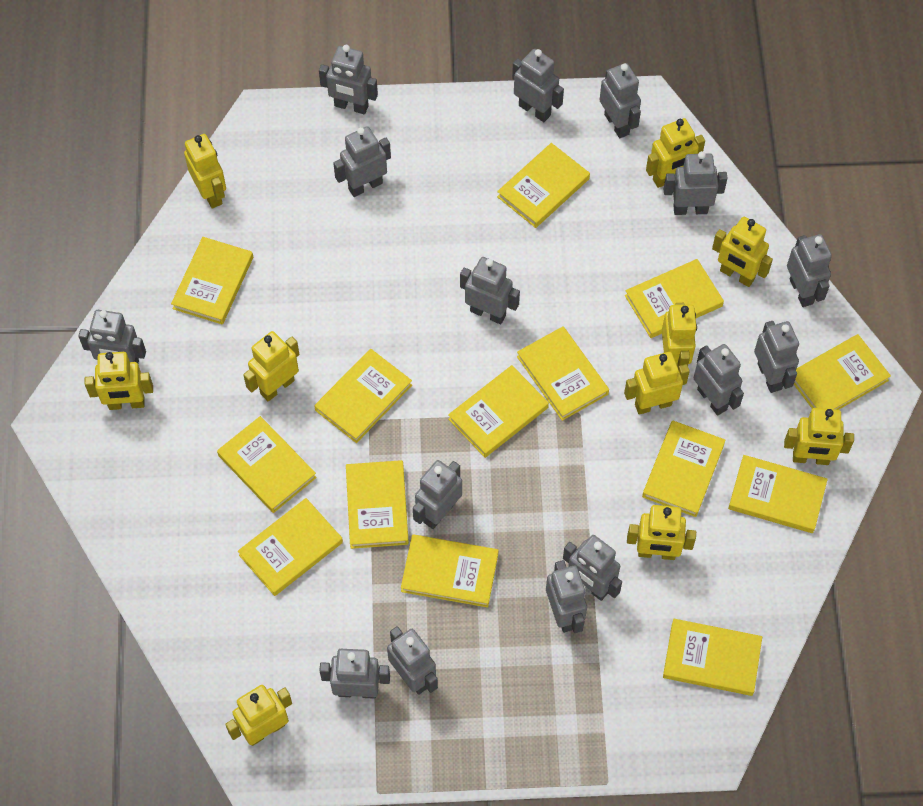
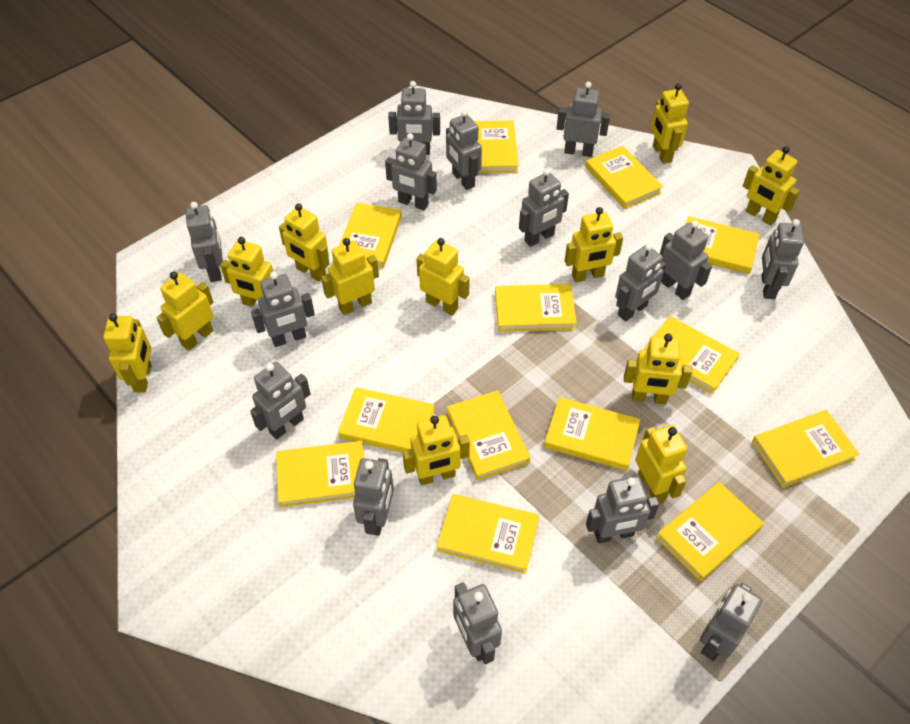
yellow book: 14 -> 13
yellow robot: 10 -> 12

